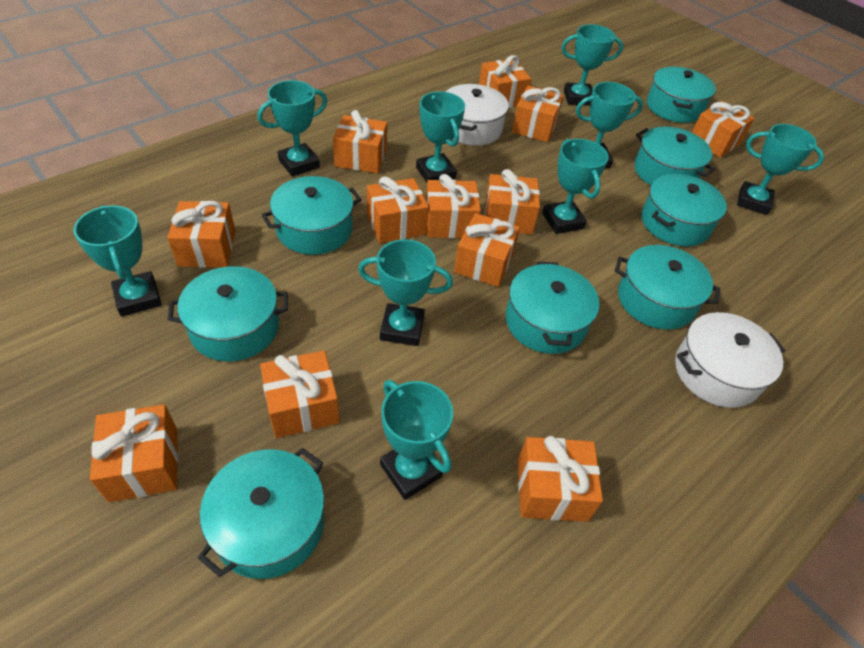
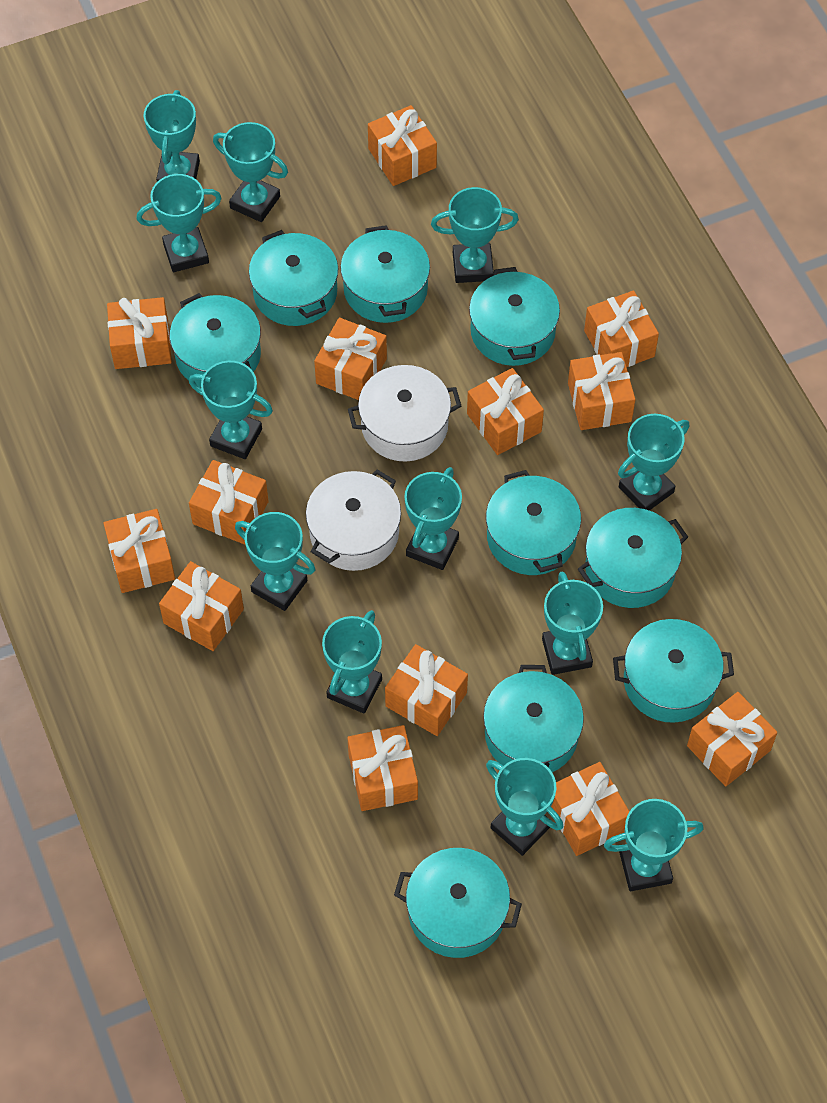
orange gift: 12 -> 13
turquoise pot: 8 -> 9
turquoise trophy: 9 -> 12

